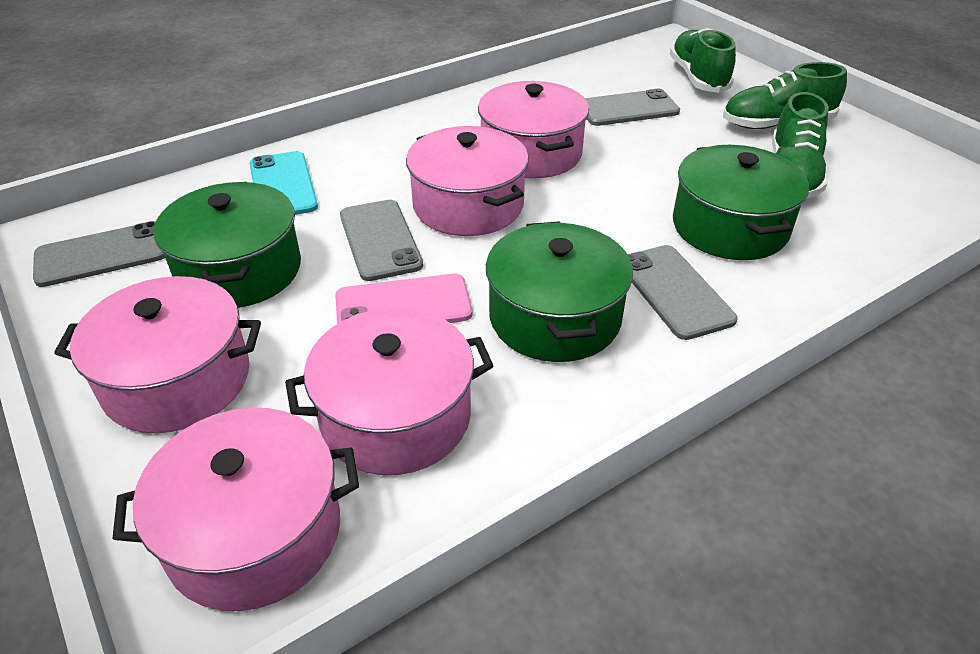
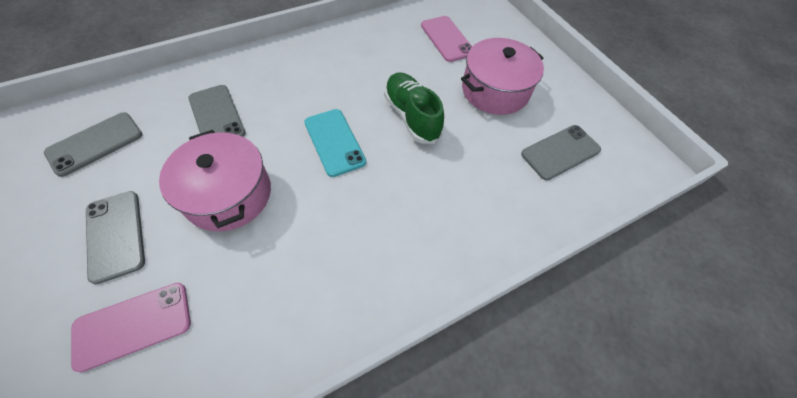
green pot: 3 -> 0
green shoe: 3 -> 1
pink phone: 1 -> 2
pink pot: 5 -> 2

